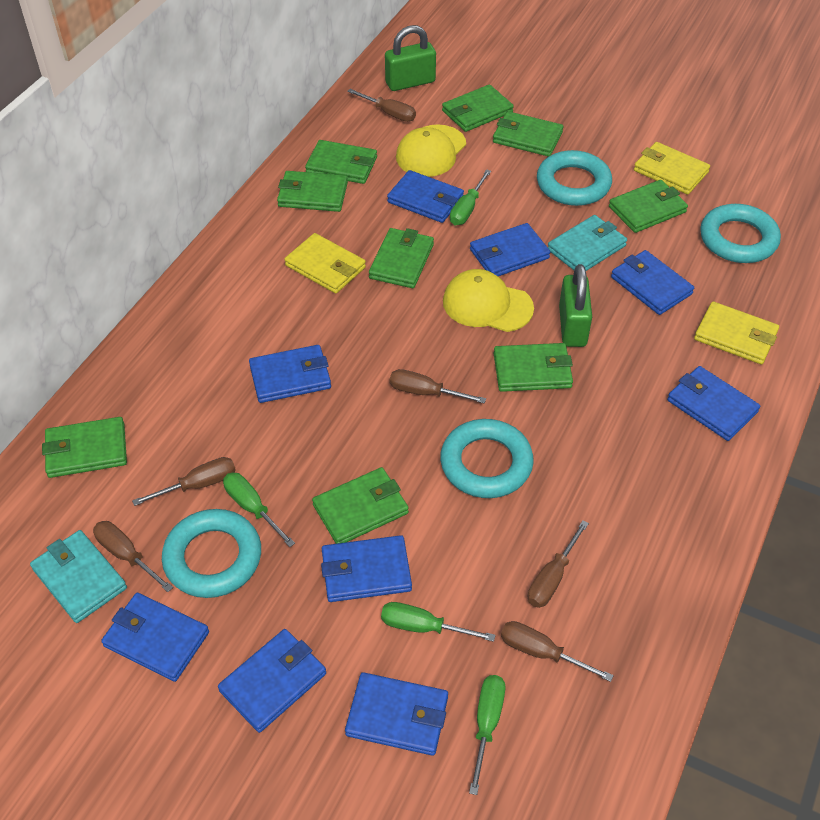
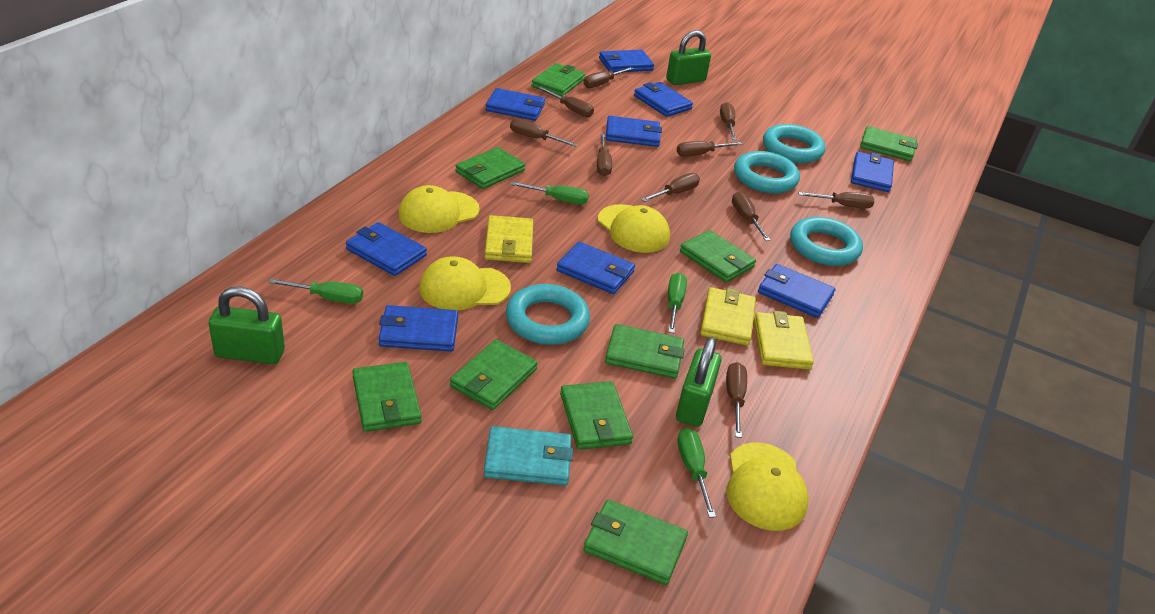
brown screwdriver: 6 -> 10
green padlock: 2 -> 3
turquoise wallet: 2 -> 1
yellow cap: 2 -> 4

